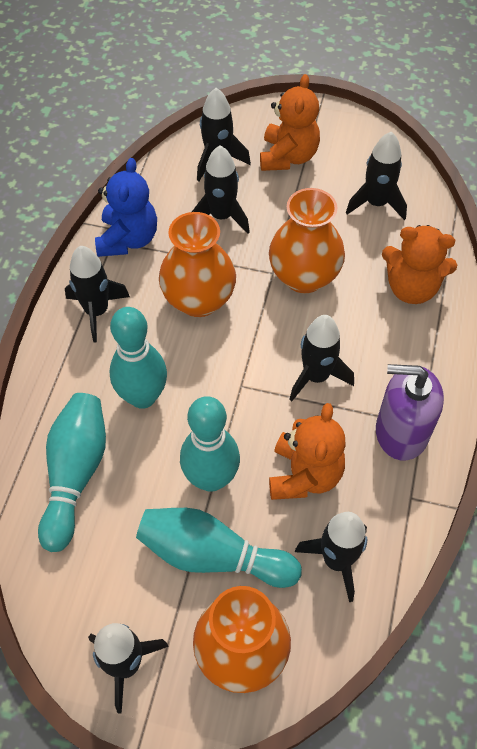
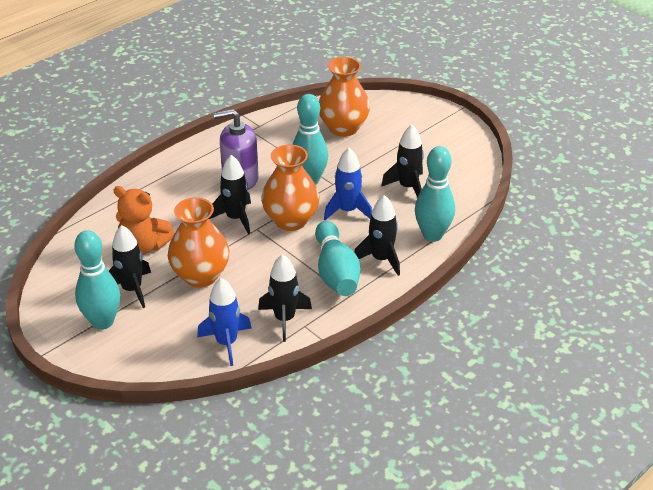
black rocket: 7 -> 5
blue rocket: 0 -> 2
blue teddy bear: 1 -> 0
orange teddy bear: 3 -> 1

